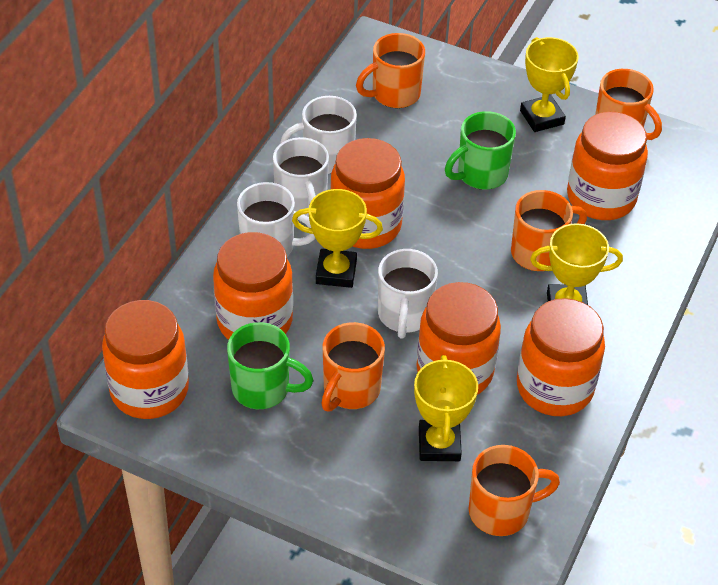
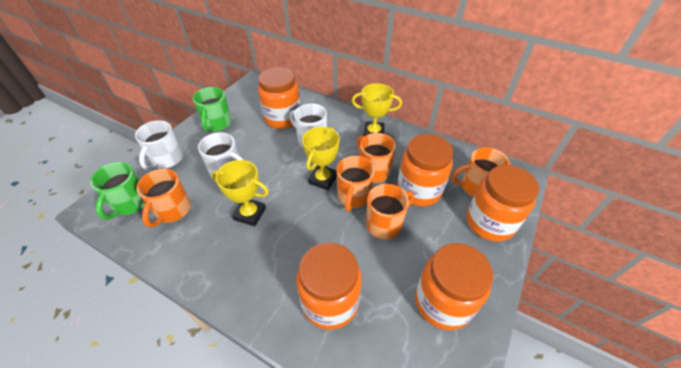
orange jar: 6 -> 5
white mug: 4 -> 3
yellow trophy: 4 -> 3

